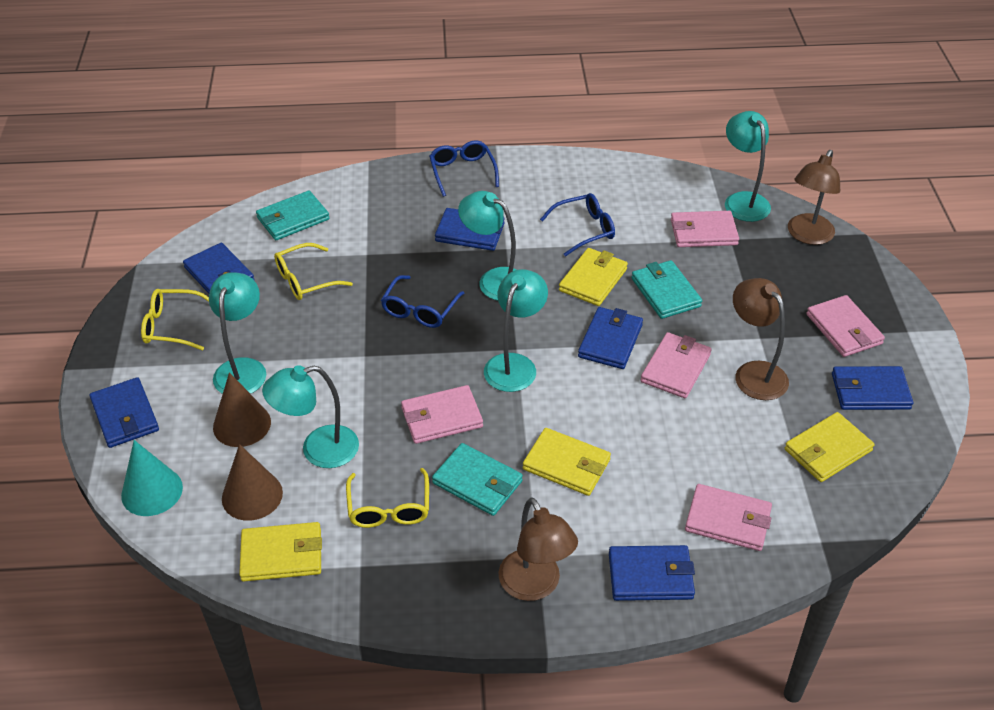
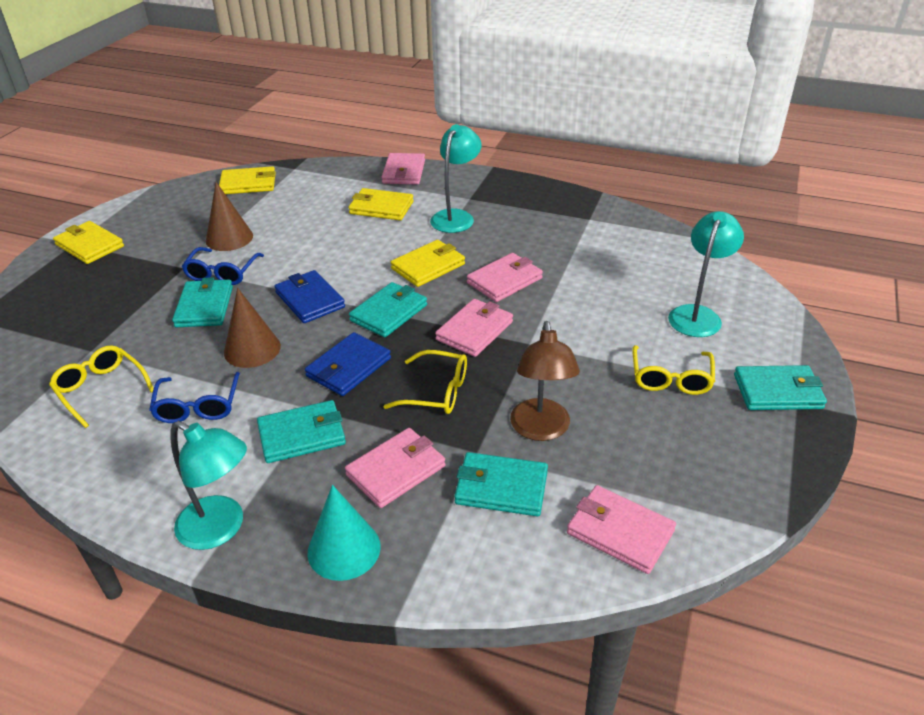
blue glasses: 3 -> 2
blue wallet: 6 -> 2
brown lamp: 3 -> 1
turquoise lamp: 5 -> 3
turquoise wallet: 3 -> 5

